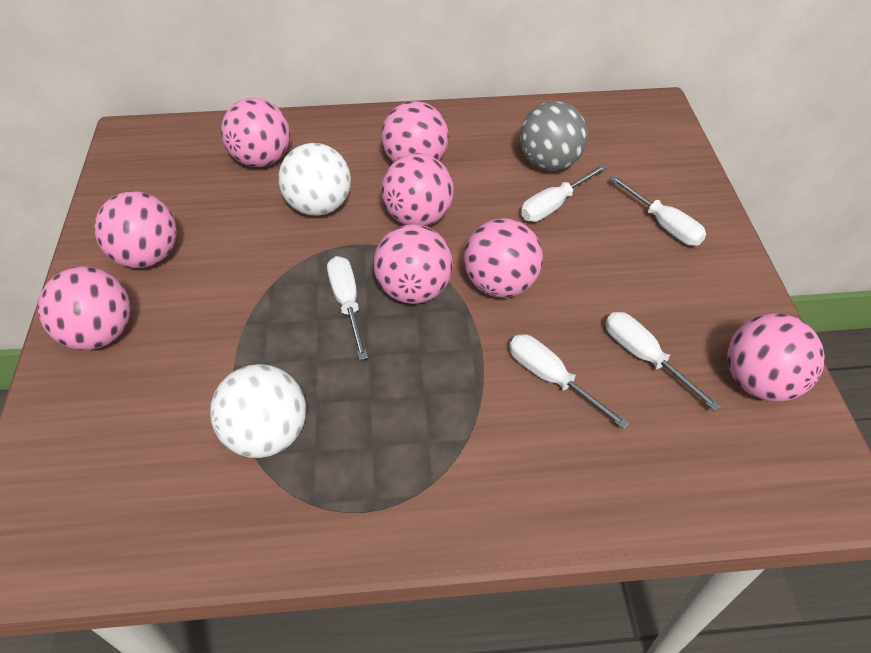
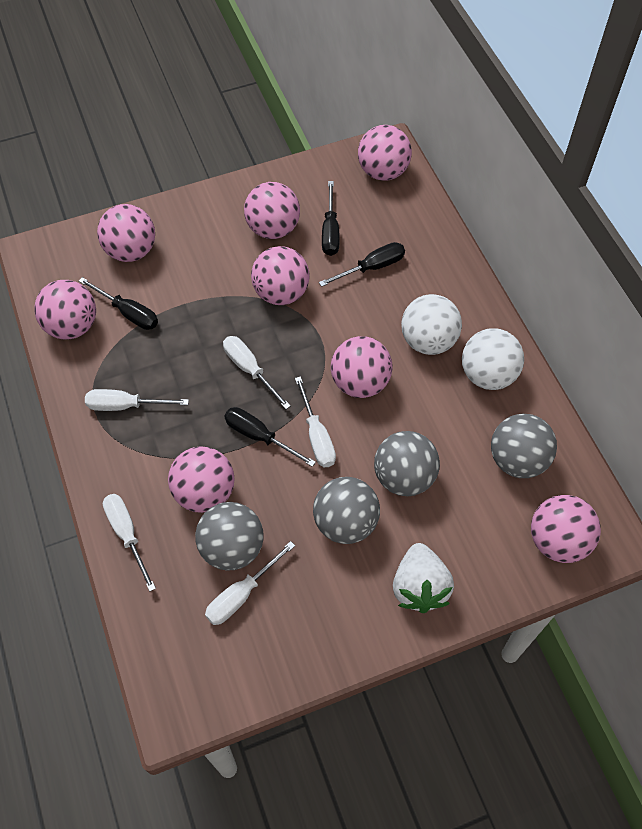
black screwdriver: 0 -> 4
grey ball: 1 -> 4
white strawberry: 0 -> 1

